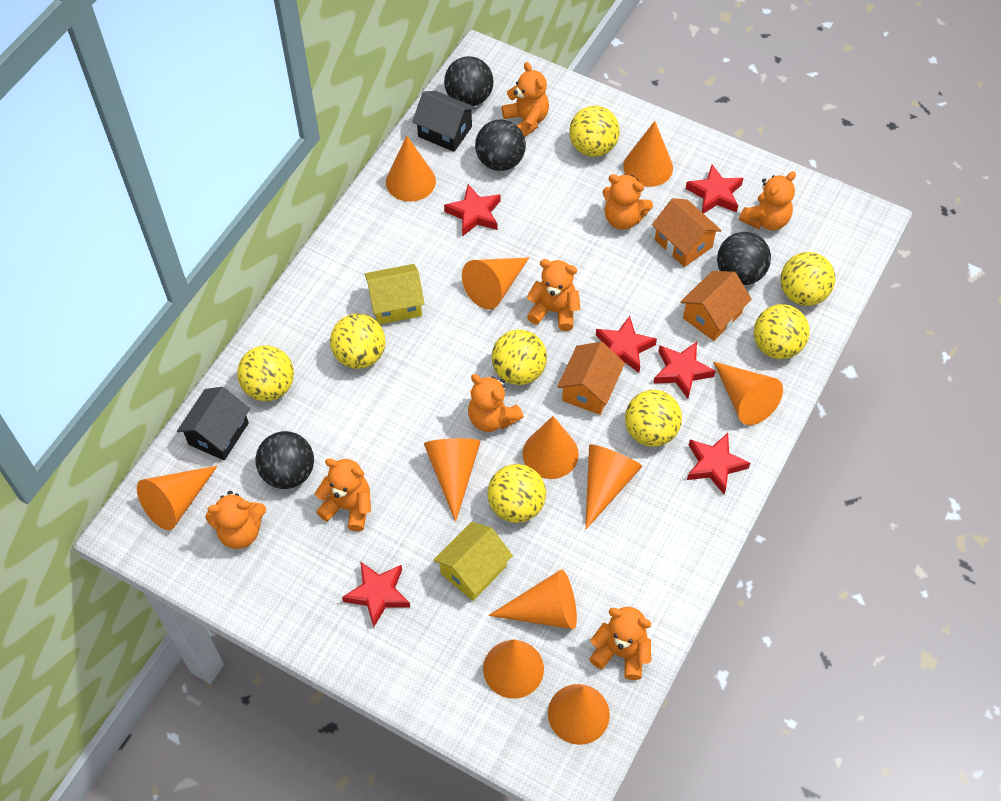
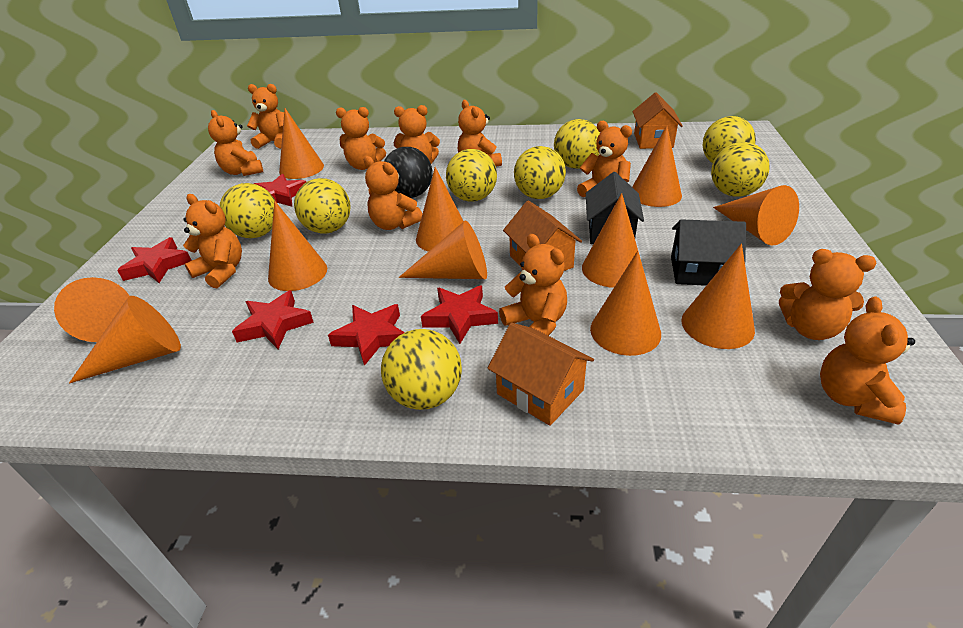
black ball: 4 -> 1
orange teddy bear: 8 -> 11
red star: 6 -> 5
yellow house: 2 -> 0

